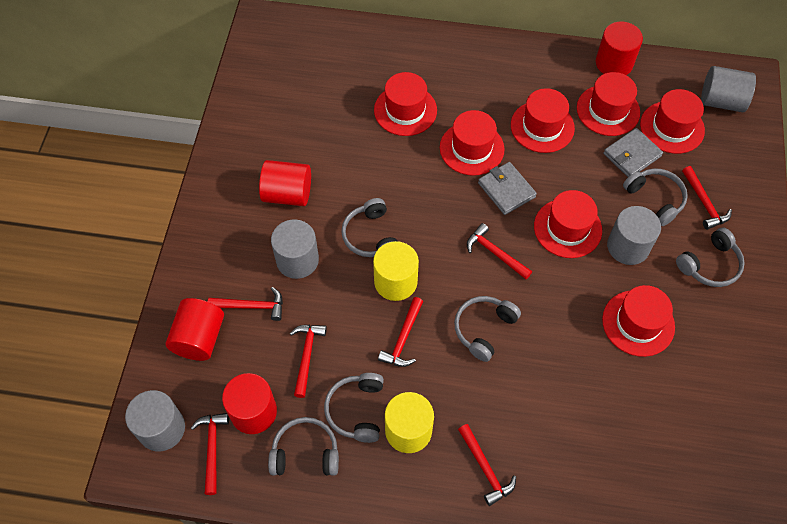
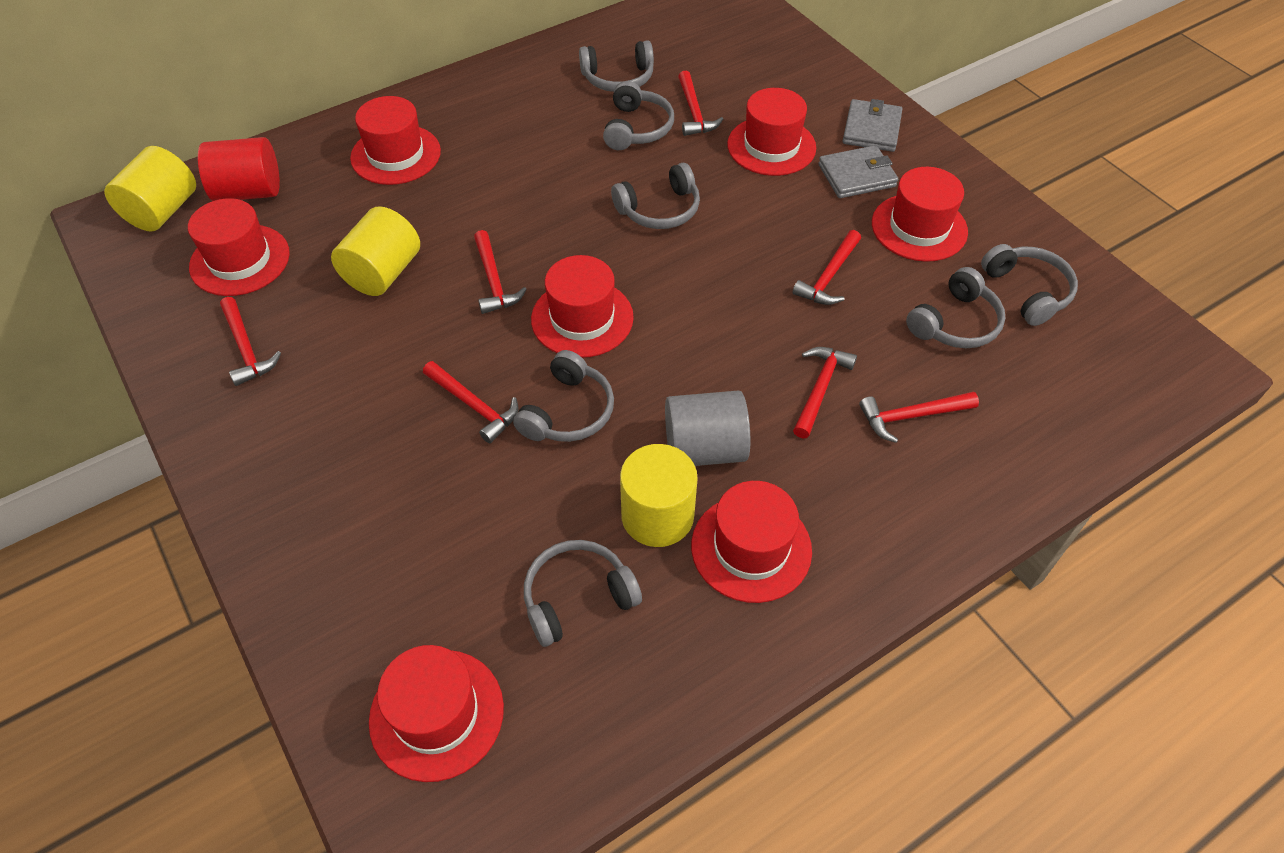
grey cylinder: 4 -> 1
grey headphones: 6 -> 7
red cylinder: 4 -> 1
yellow cylinder: 2 -> 3

